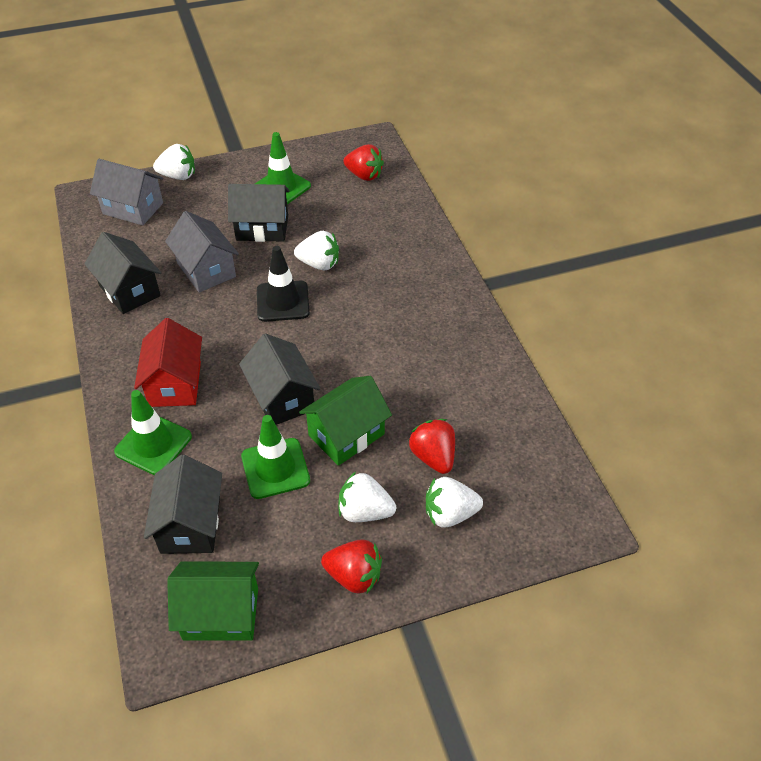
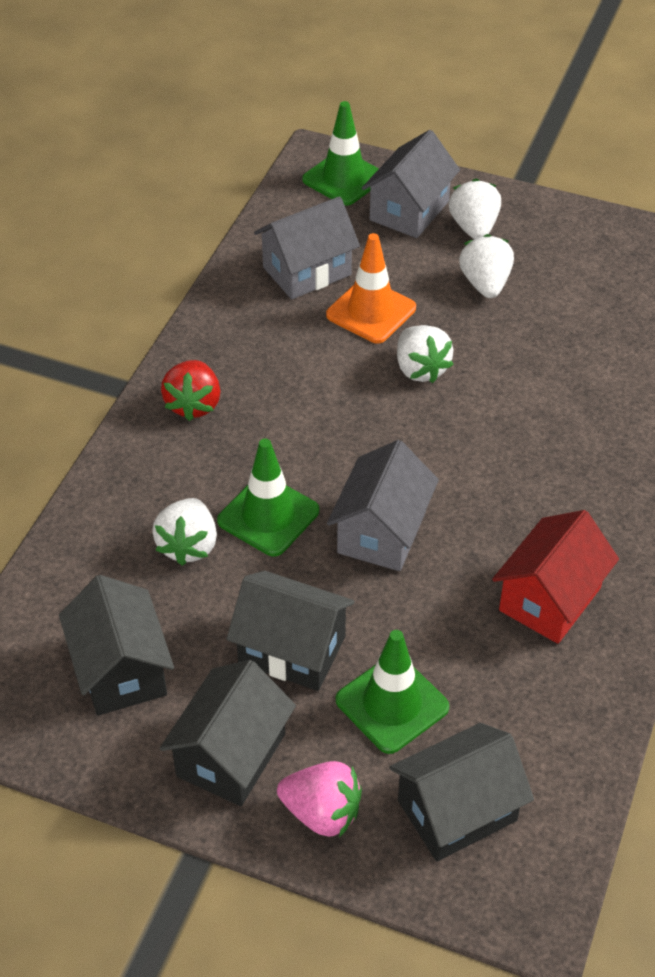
black traffic cone: 1 -> 0
green house: 2 -> 0
grey house: 2 -> 3
orange traffic cone: 0 -> 1
pink strawberry: 0 -> 1
red strawberry: 3 -> 1

